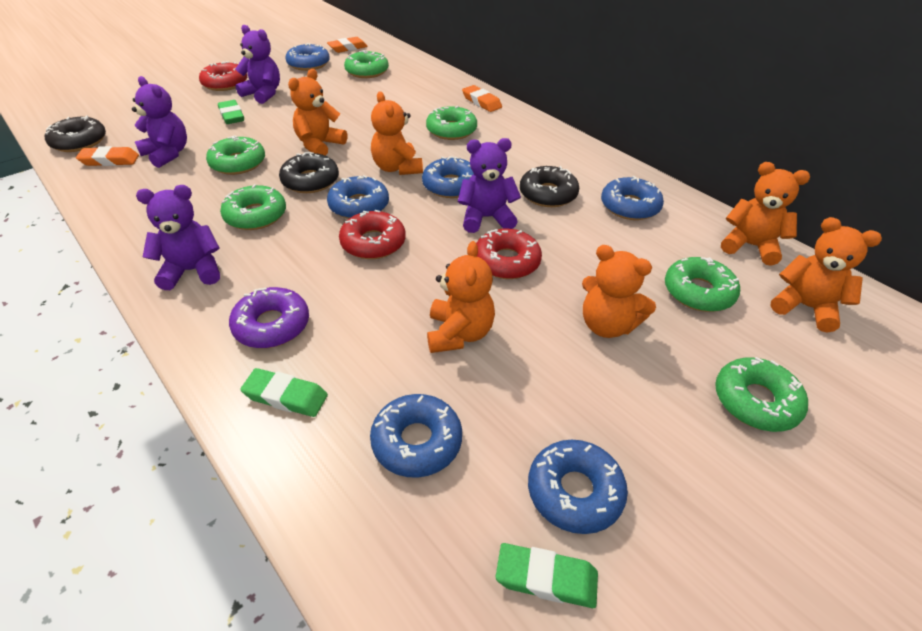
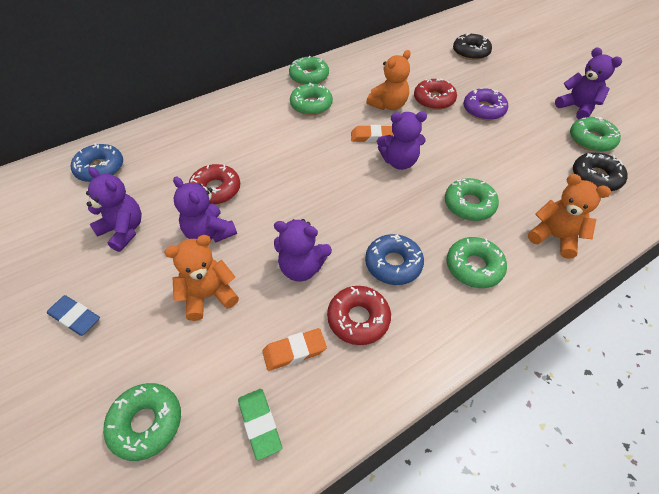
black donut: 3 -> 2
blue donut: 6 -> 2
blue eraser: 0 -> 1
green eraser: 3 -> 1
orange eraser: 3 -> 2
orange teddy bear: 6 -> 3
purple teddy bear: 4 -> 5

